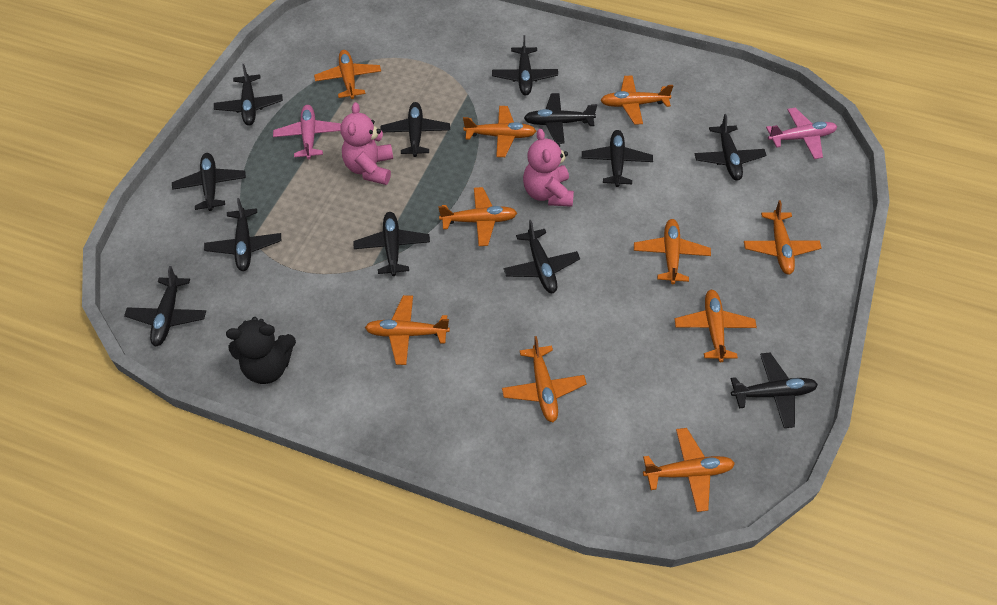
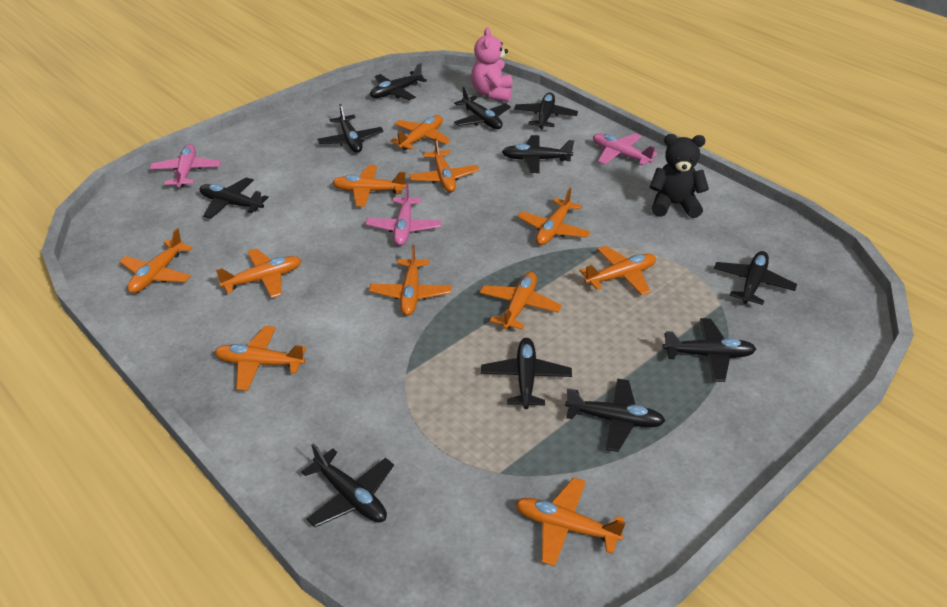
black plane: 12 -> 11
orange plane: 10 -> 11
pink plane: 2 -> 3
pink teddy bear: 2 -> 1

